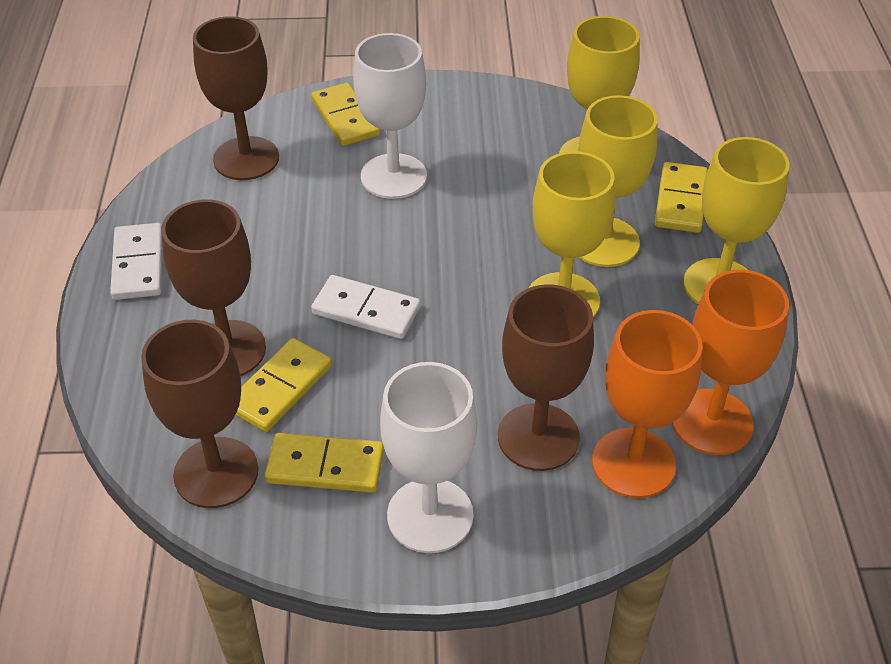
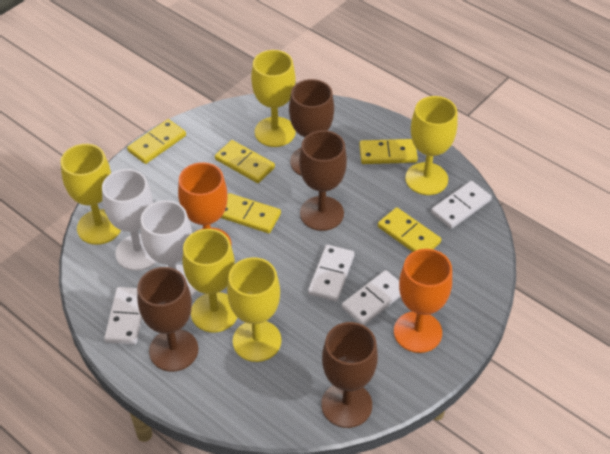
white domino: 2 -> 4
yellow domino: 4 -> 5
yellow goblet: 4 -> 5

